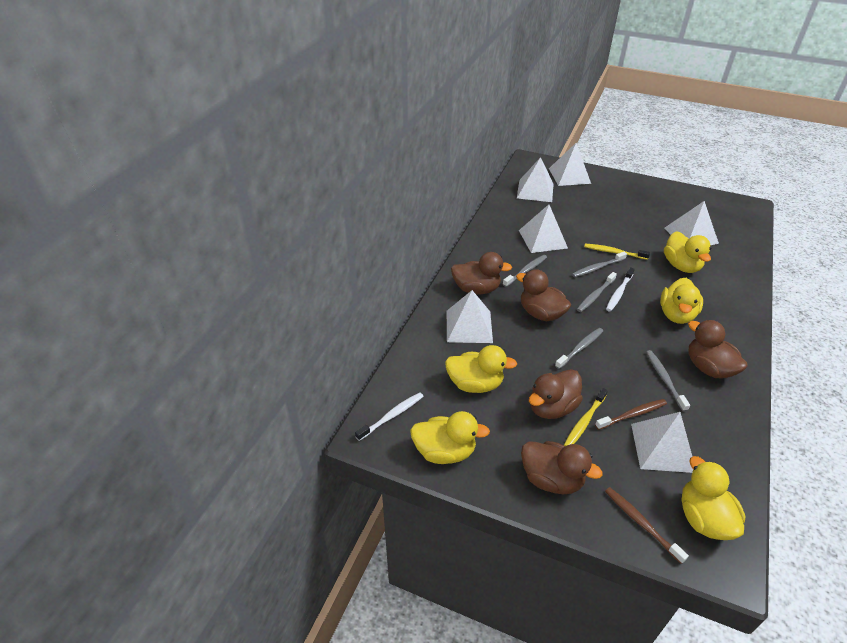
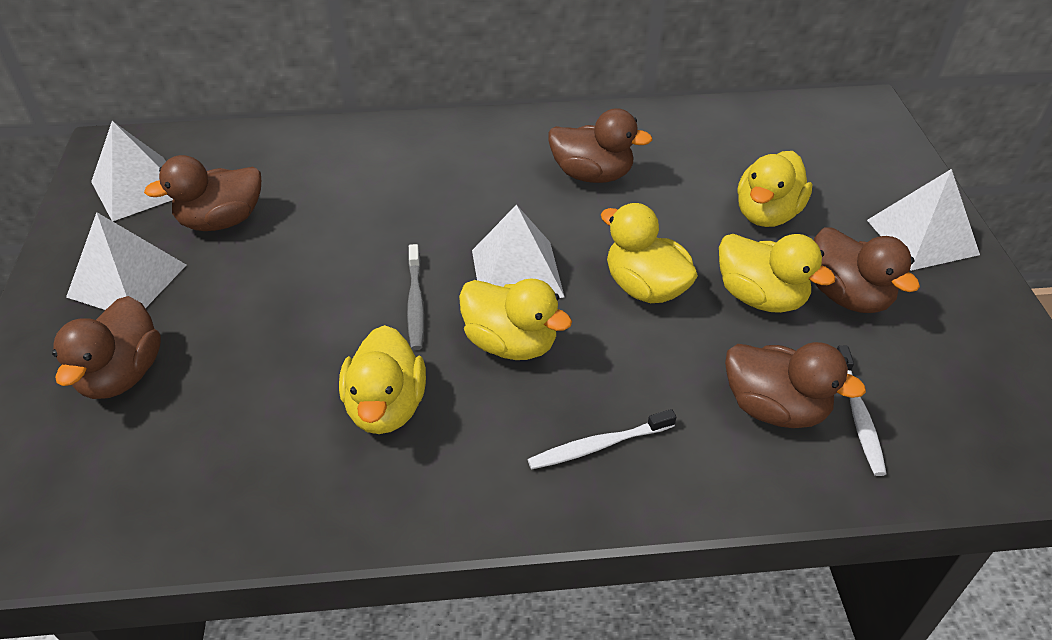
brown toothbrush: 2 -> 0
grey toothbrush: 5 -> 1
white pyramid: 6 -> 4
yellow toothbrush: 2 -> 0

